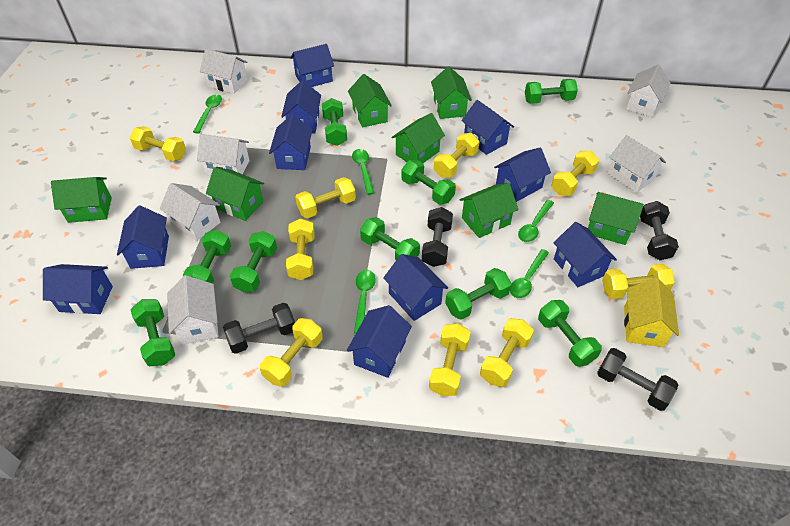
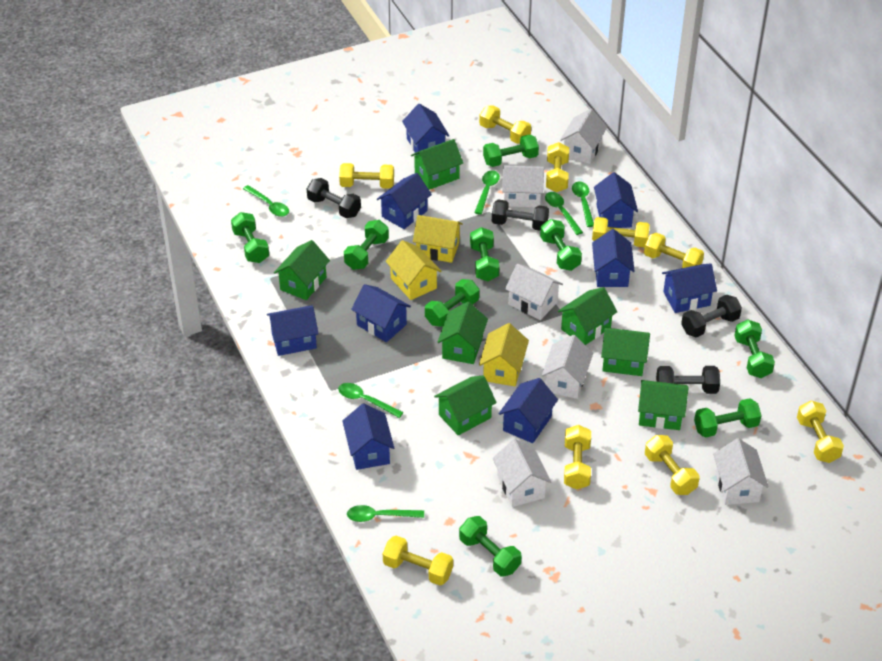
blue house: 10 -> 9
green spoon: 5 -> 6
yellow house: 1 -> 3

